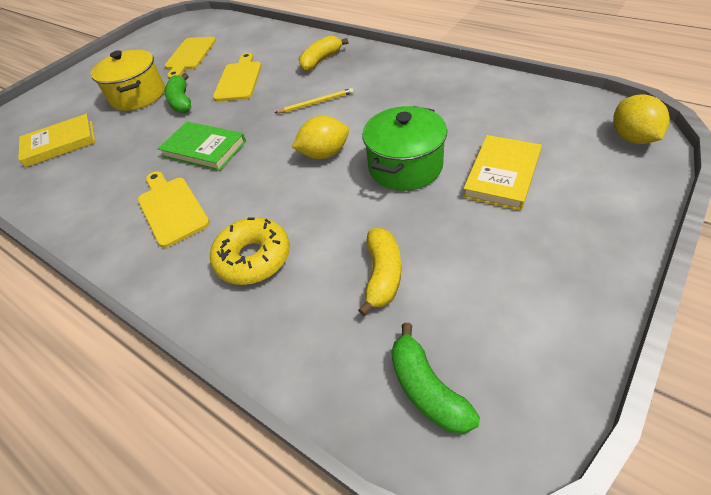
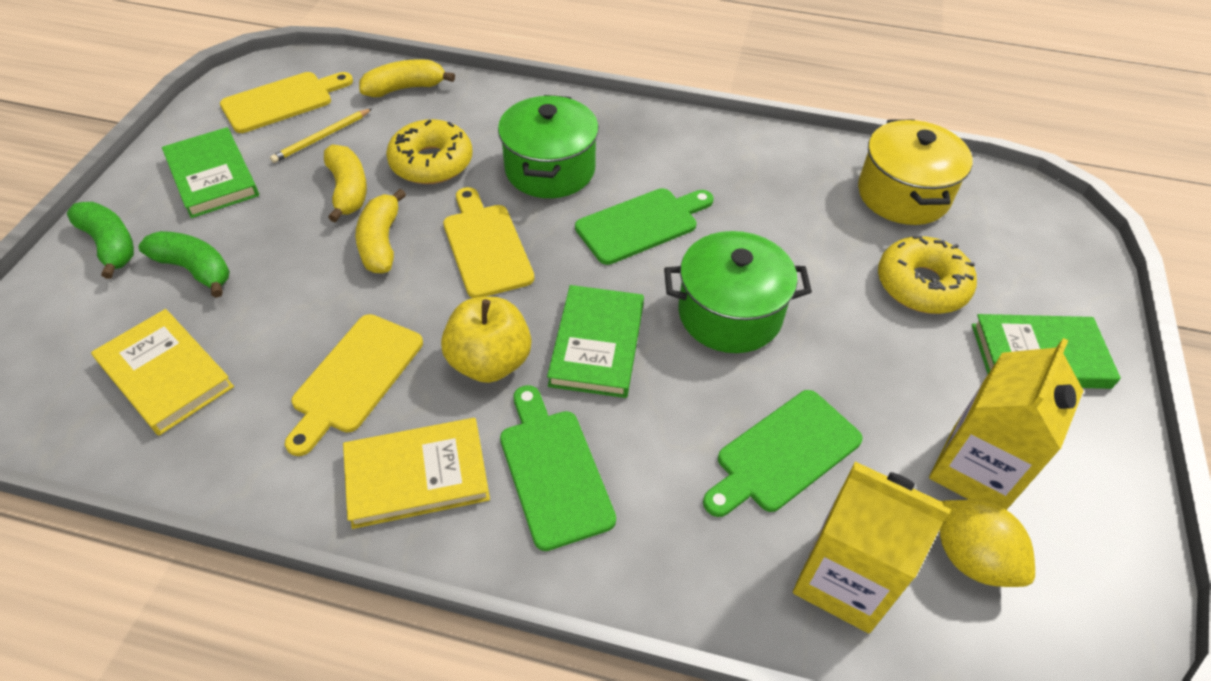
green book: 1 -> 3
green cutting board: 0 -> 3
green pot: 1 -> 2
yellow apple: 0 -> 1
yellow banana: 2 -> 3
yellow carton: 0 -> 2
yellow donut: 1 -> 2
yellow lemon: 2 -> 1

